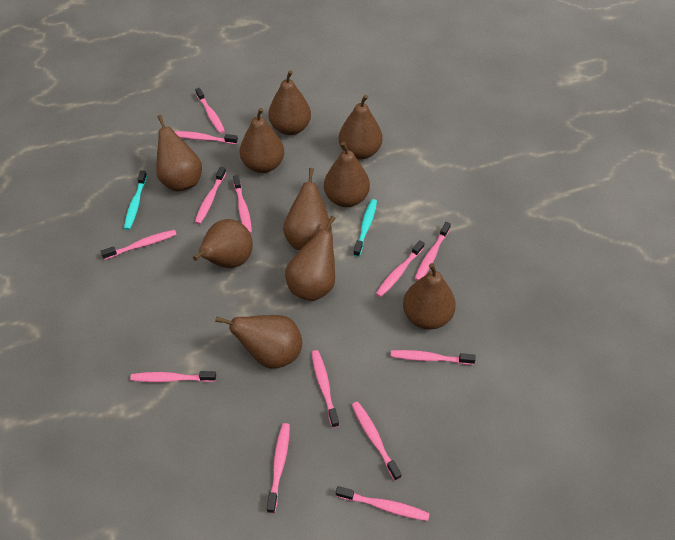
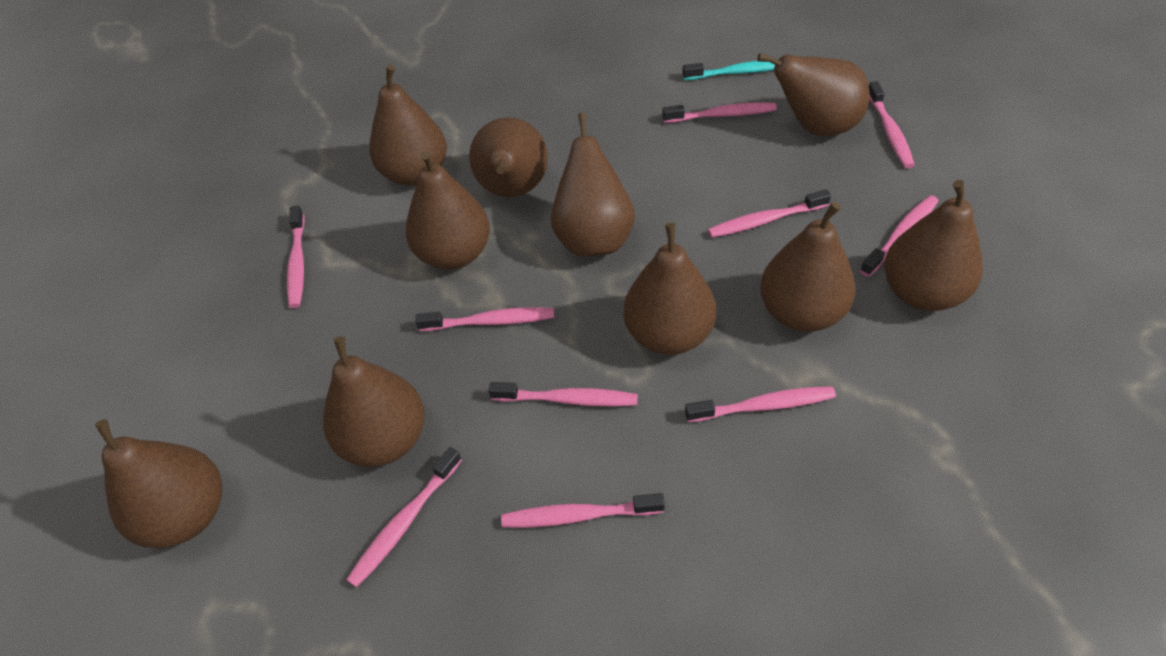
pink toothbrush: 13 -> 10
turquoise toothbrush: 2 -> 1

